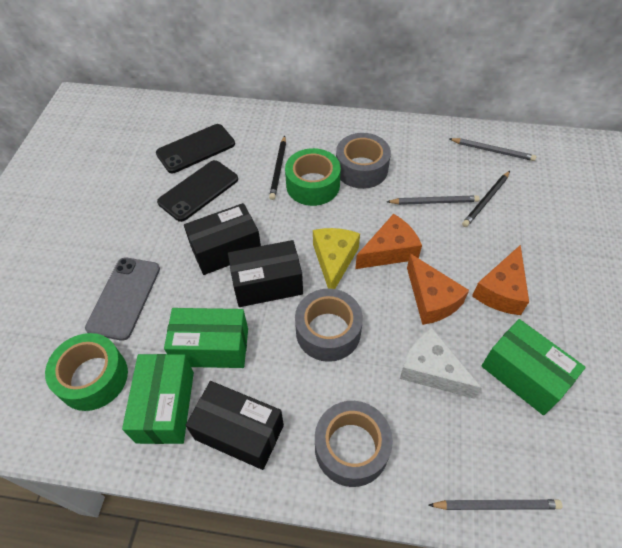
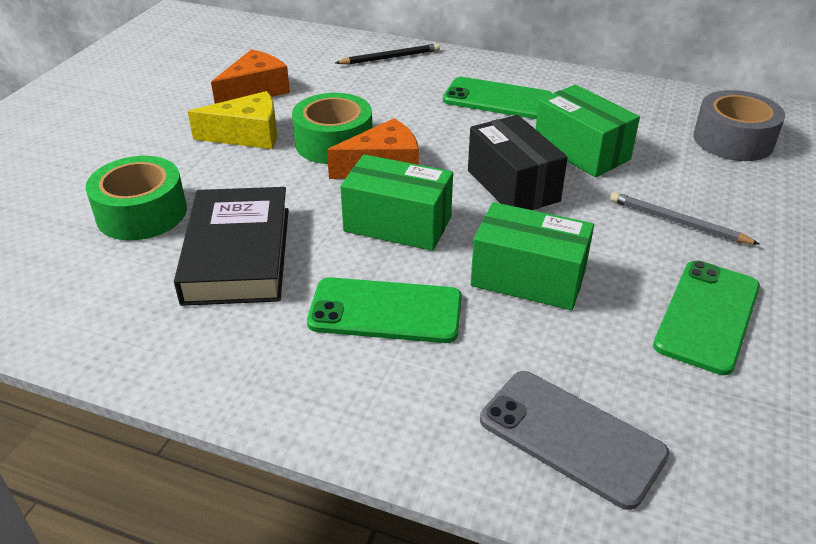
black book: 0 -> 1
black box: 3 -> 1
black pencil: 2 -> 1
black phone: 2 -> 0
green phone: 0 -> 3
grey pencil: 3 -> 1
grey tape: 3 -> 1
orange cheese: 3 -> 2
white cheese: 1 -> 0

